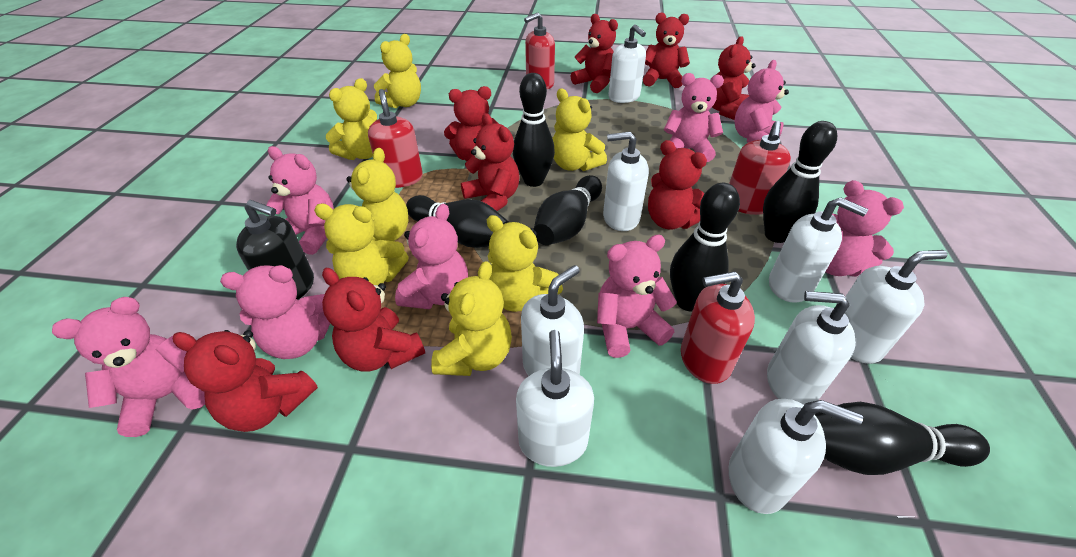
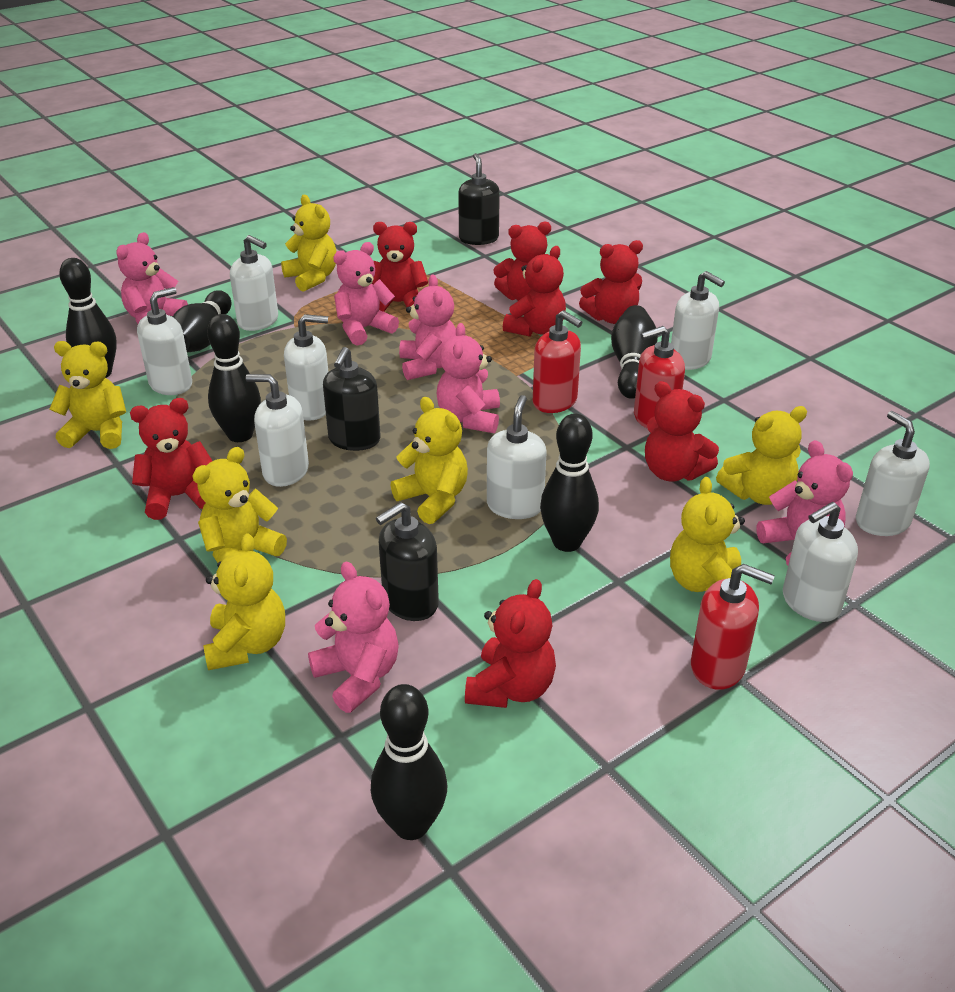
black soap dispenser: 1 -> 3
pink teddy bear: 8 -> 6
red soap dispenser: 4 -> 3
red teddy bear: 8 -> 7

